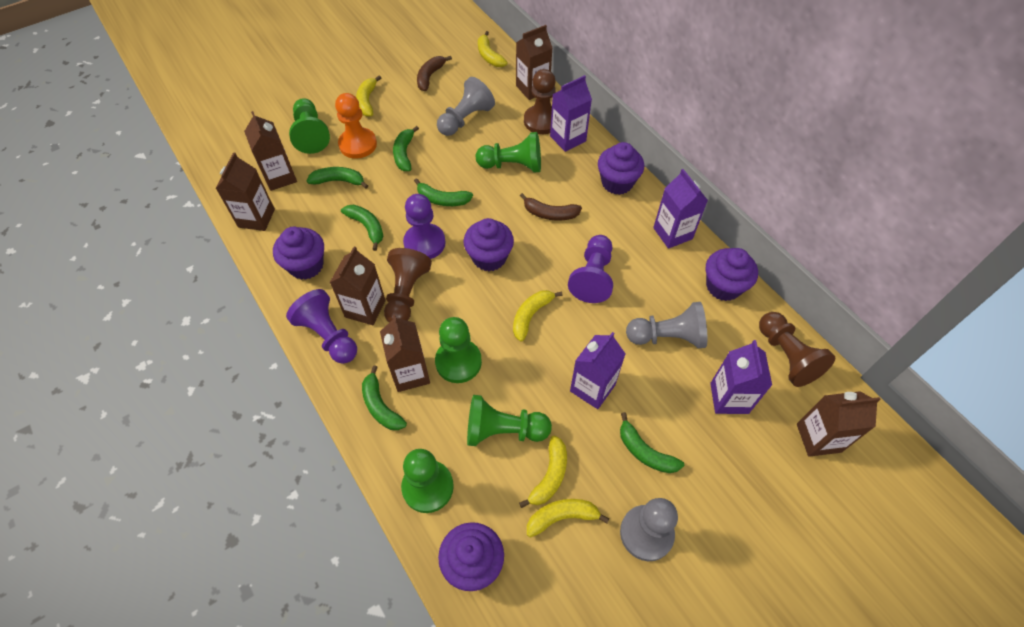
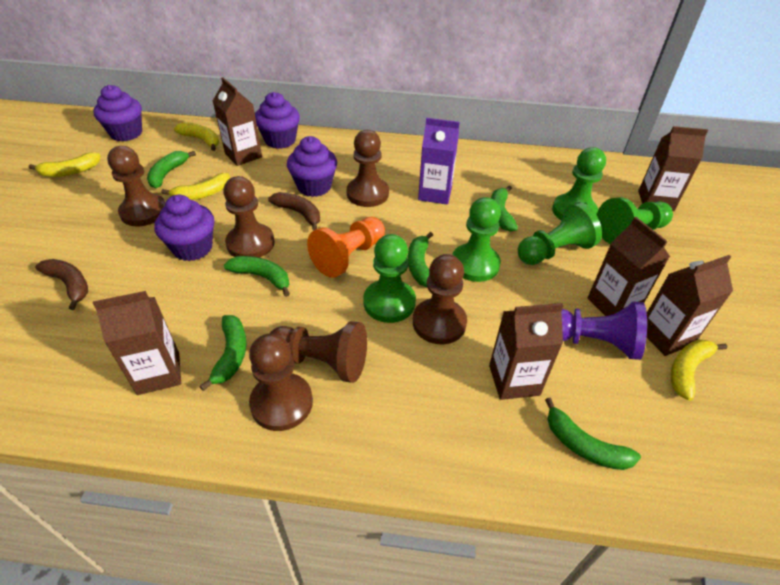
brown pawn: 3 -> 6
grey pawn: 3 -> 0
purple carton: 4 -> 1
purple cupcake: 5 -> 4
purple pawn: 3 -> 1
yellow banana: 5 -> 4

